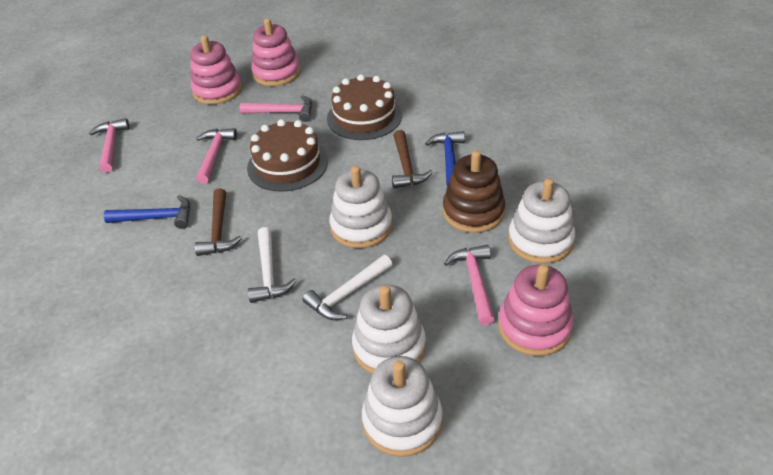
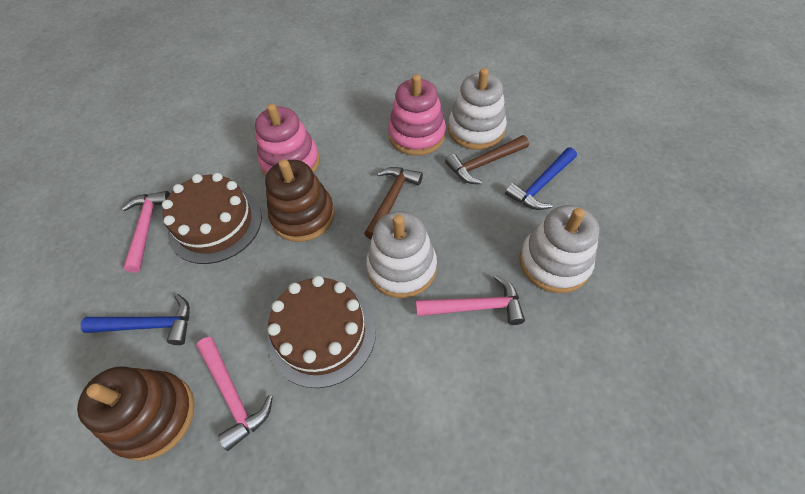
brown stacking toy: 1 -> 2
pink hammer: 4 -> 3
pink stacking toy: 3 -> 2
white hammer: 2 -> 0
white stacking toy: 4 -> 3

